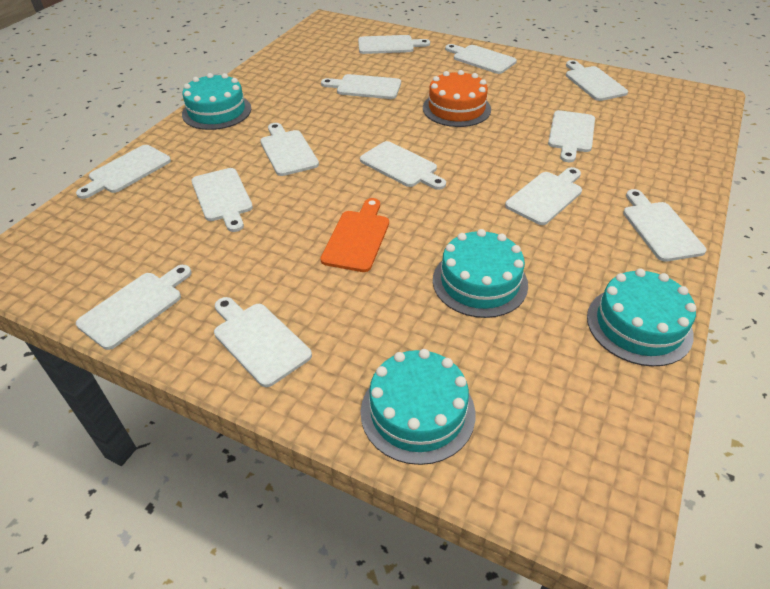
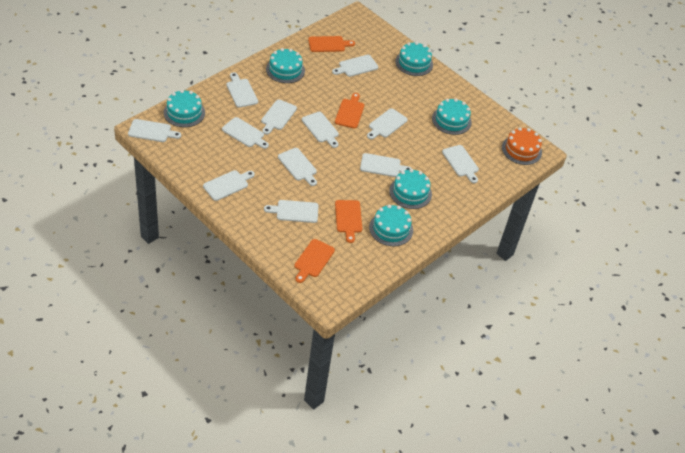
orange cutting board: 1 -> 4
turquoise cake: 4 -> 6
white cutting board: 13 -> 12

